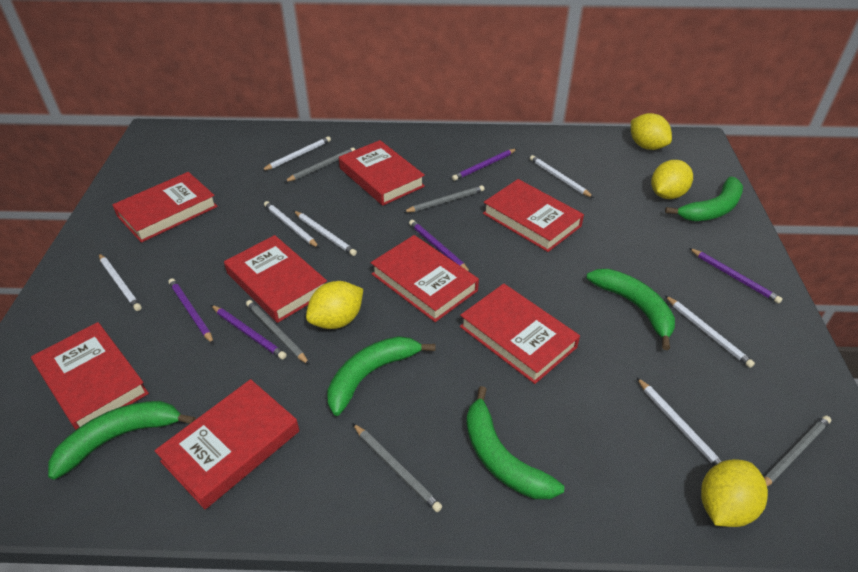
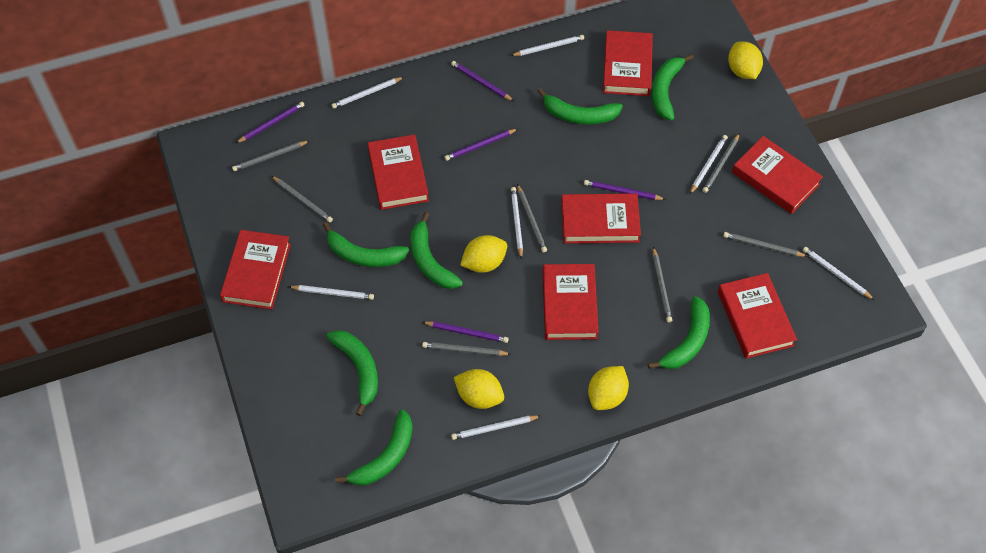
green banana: 5 -> 7
grey pencil: 5 -> 7
red book: 8 -> 7

